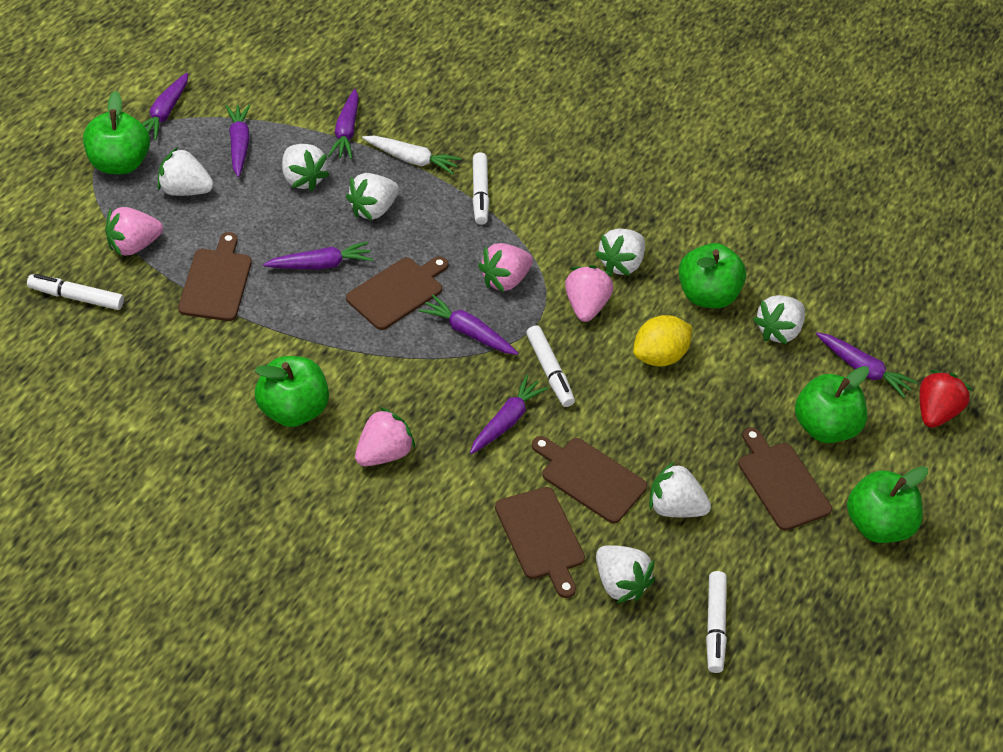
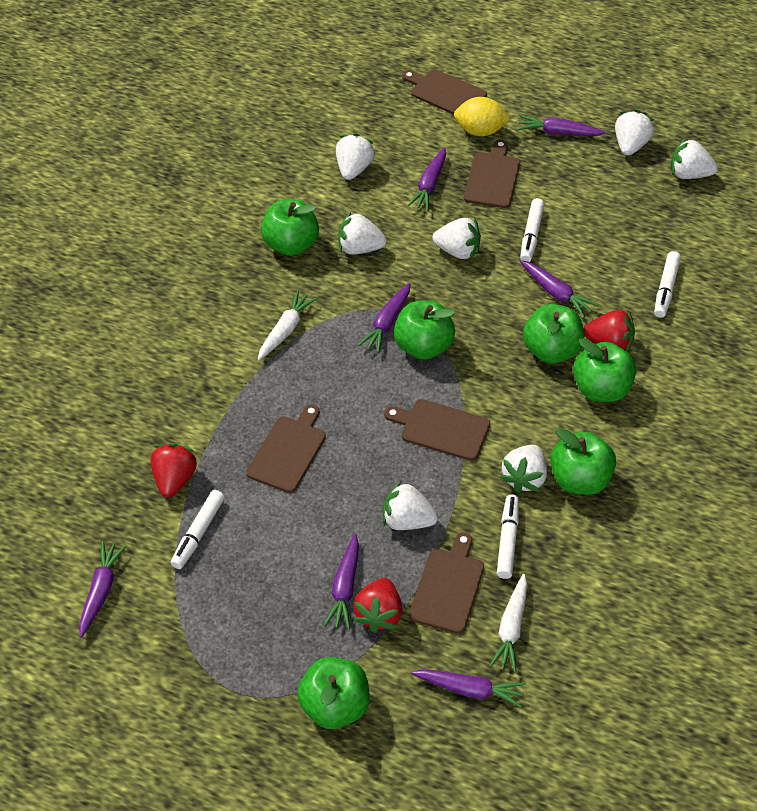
green apple: 5 -> 6
pink strawberry: 4 -> 0
red strawberry: 1 -> 3
white carrot: 1 -> 2

